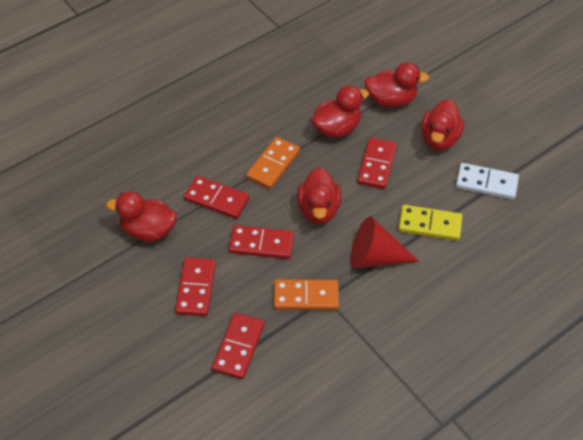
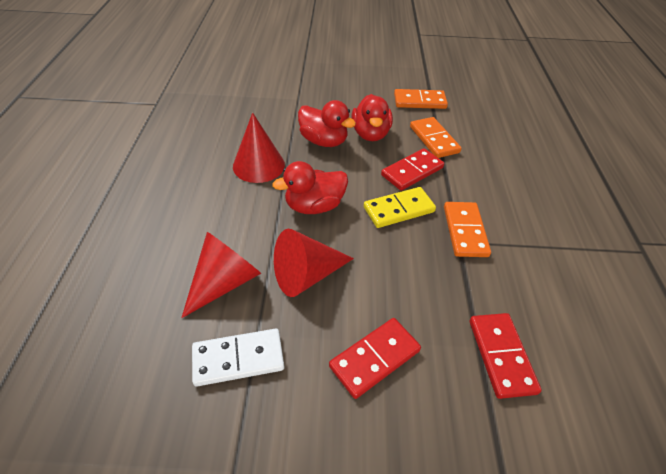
orange domino: 2 -> 3
red cone: 1 -> 3
red domino: 5 -> 3
red duck: 5 -> 3

